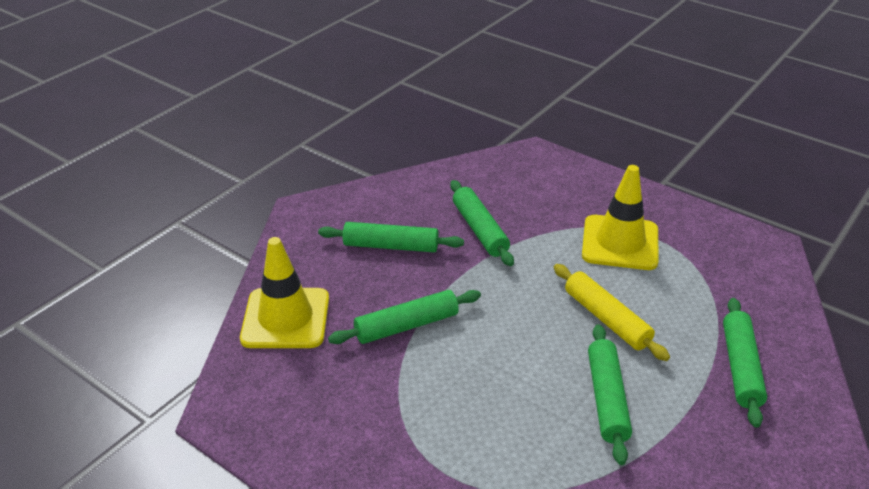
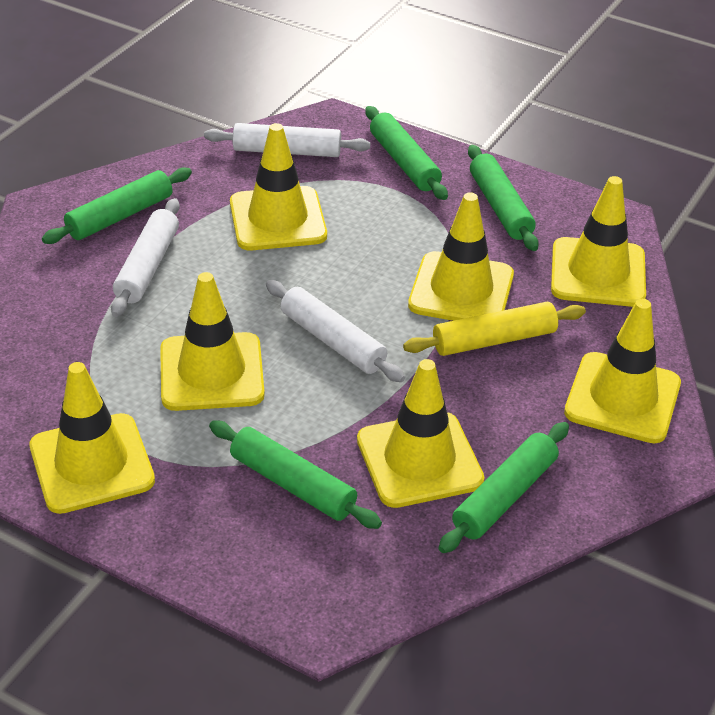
white rolling pin: 0 -> 3
yellow traffic cone: 2 -> 7

